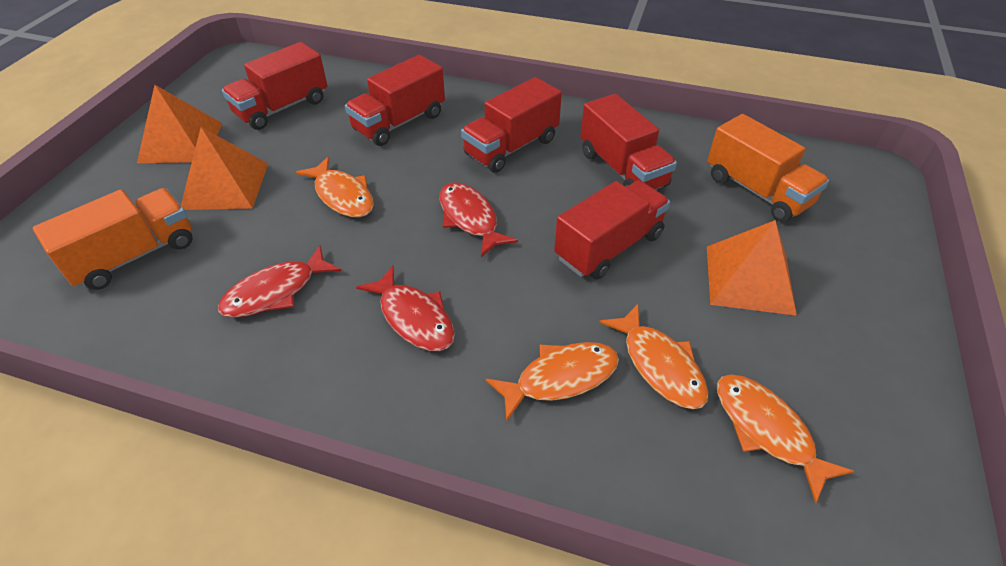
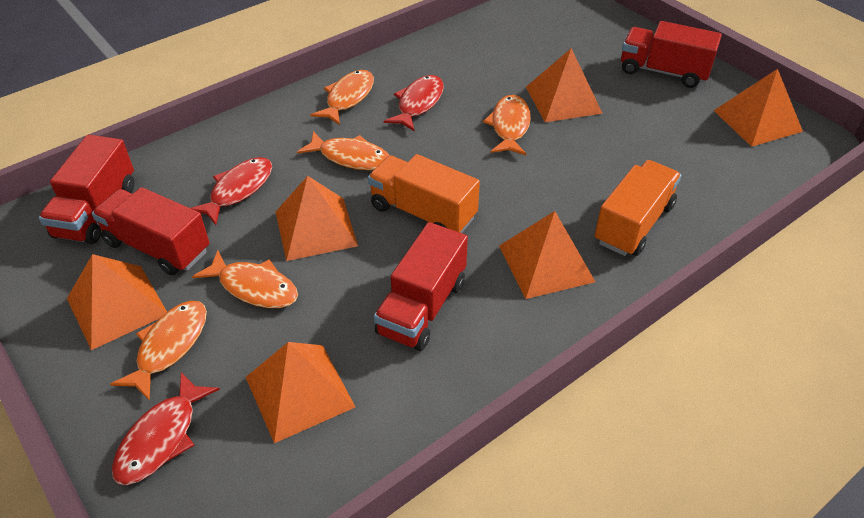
orange fish: 4 -> 5
orange pyramid: 3 -> 6
red truck: 5 -> 4

